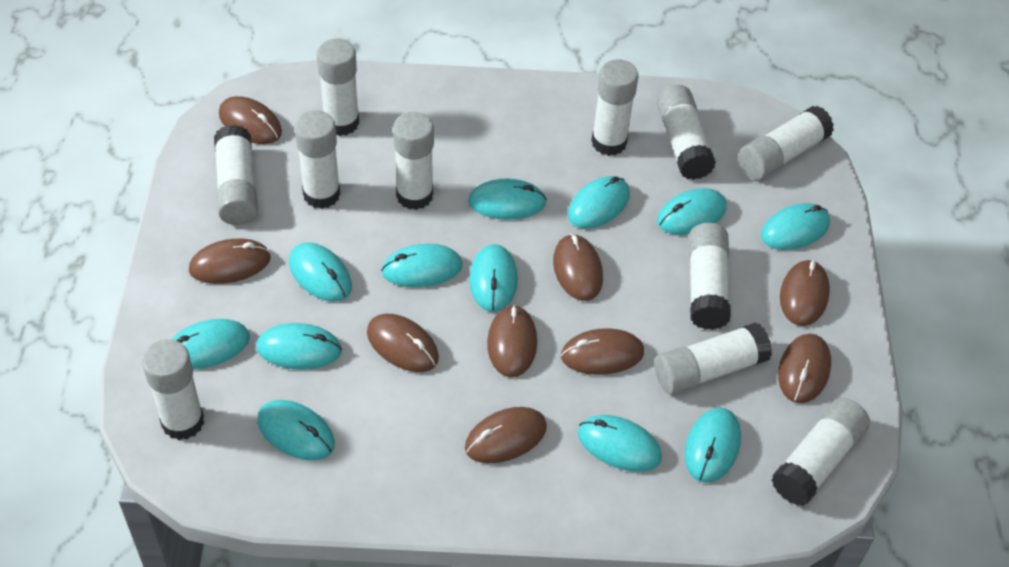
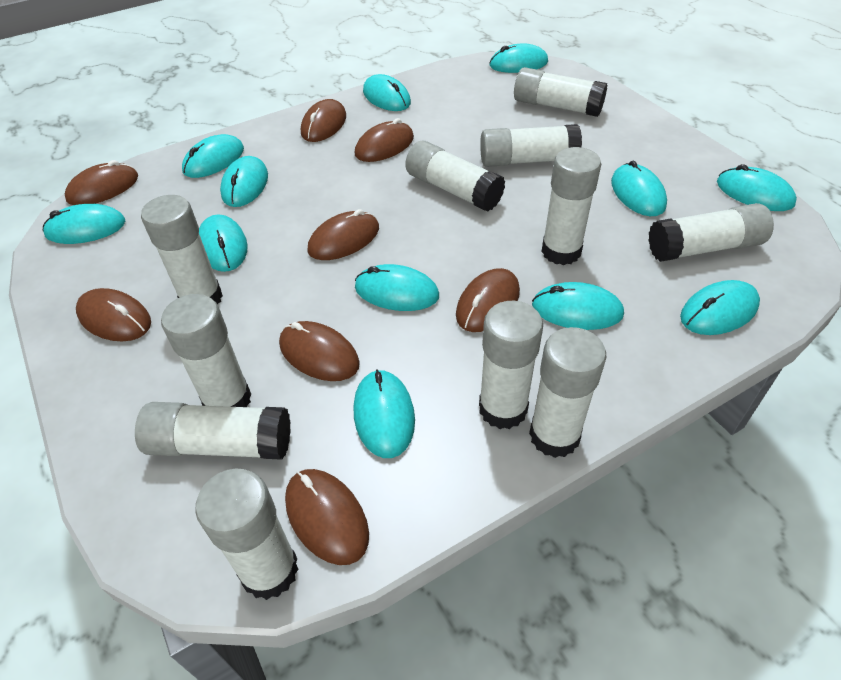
brown mouse: 9 -> 8

